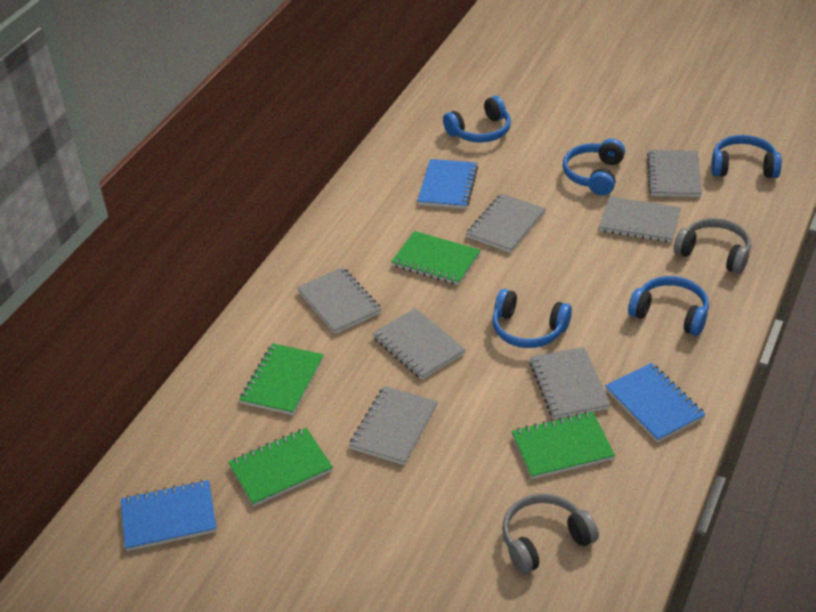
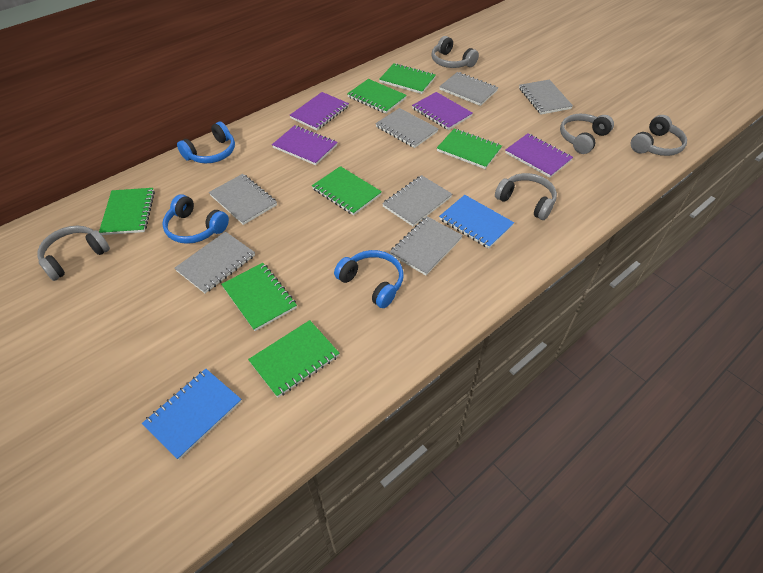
blue headphones: 5 -> 3
blue notebook: 3 -> 2
green notebook: 4 -> 7
grey headphones: 2 -> 5
purple notebook: 0 -> 4

